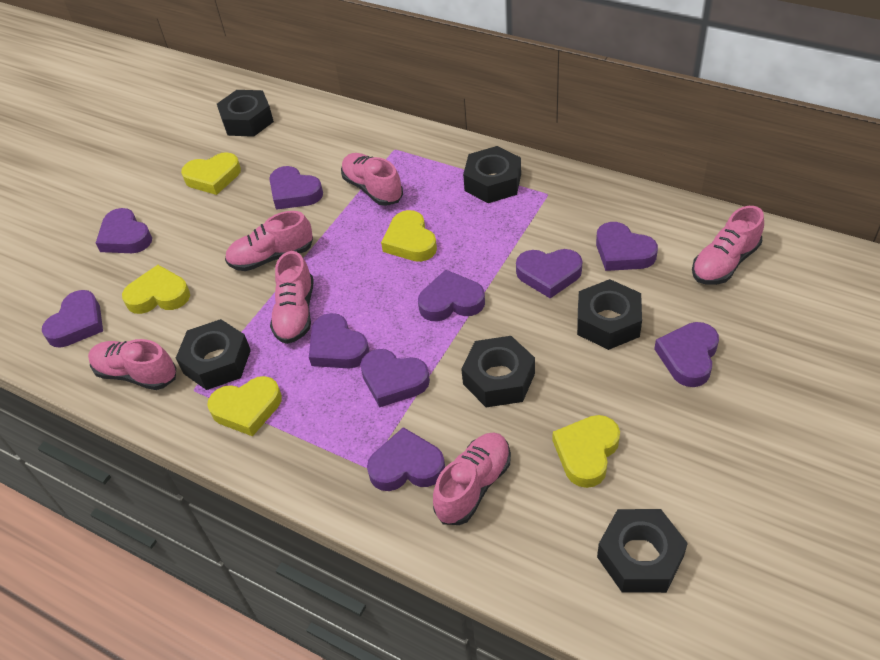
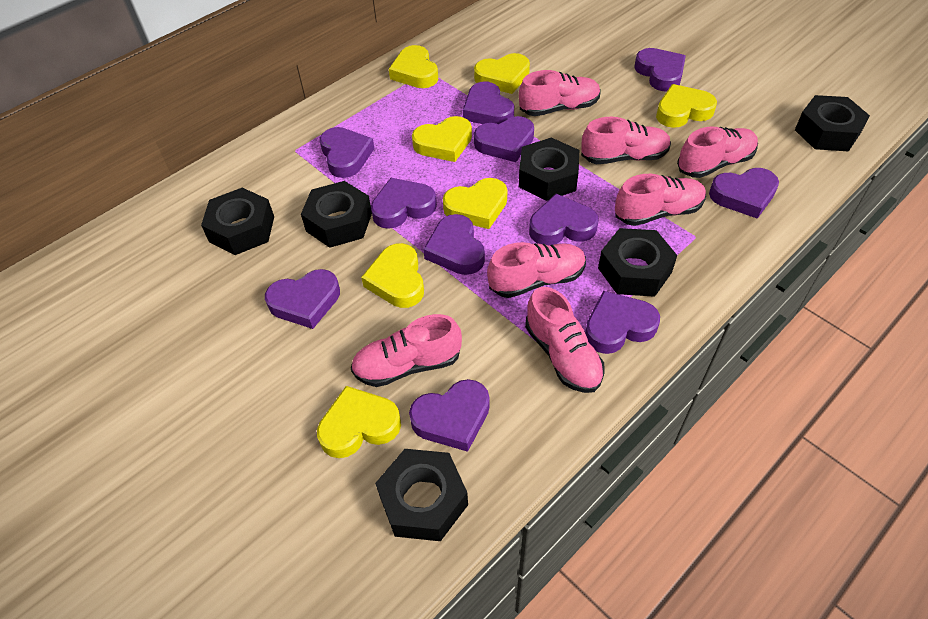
pink shoe: 6 -> 7
purple heart: 10 -> 11
yellow heart: 5 -> 7

